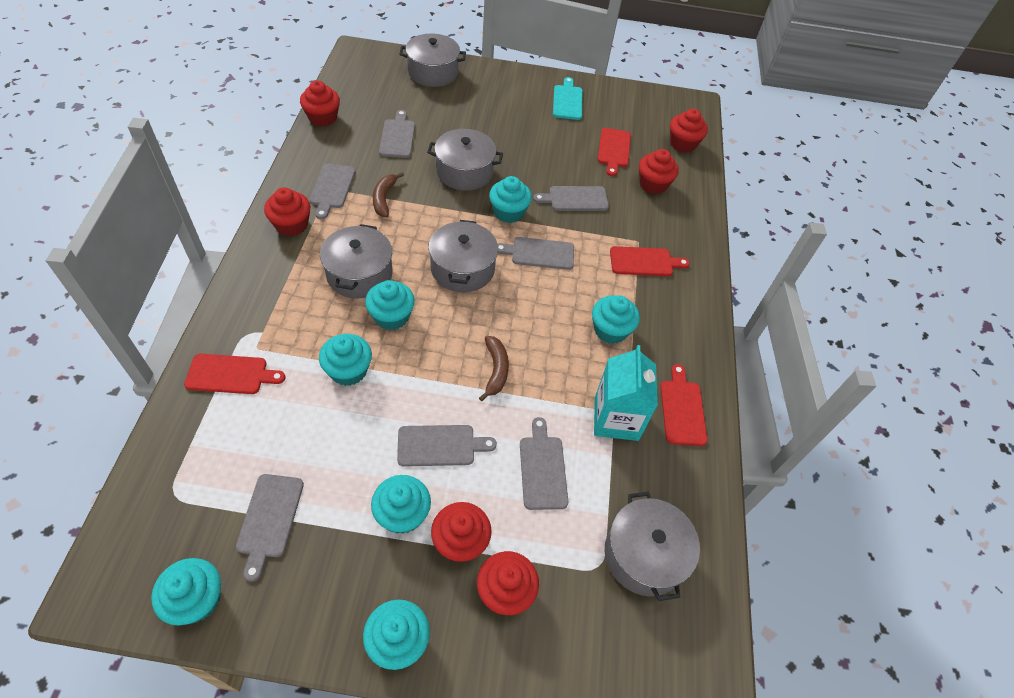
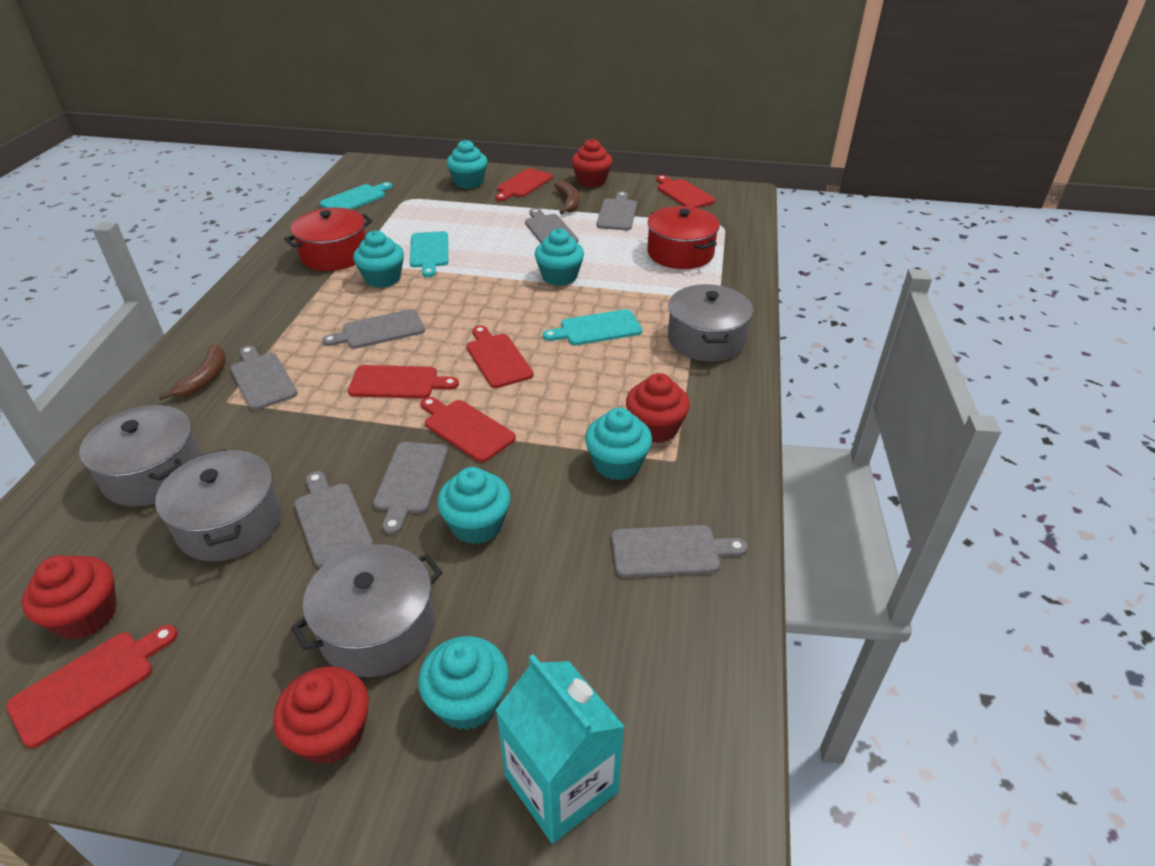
grey pot: 5 -> 4
red cupcake: 6 -> 4
red cutting board: 4 -> 6
red pot: 0 -> 2
turquoise cupcake: 7 -> 6
turquoise cutting board: 1 -> 3

